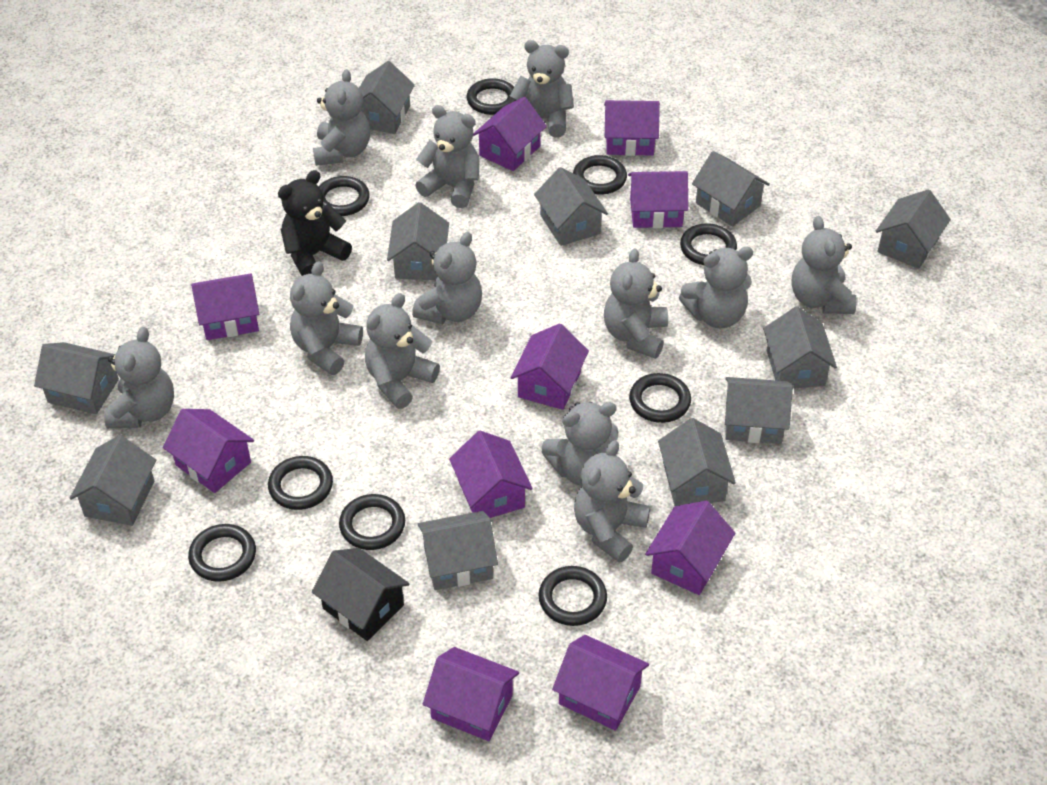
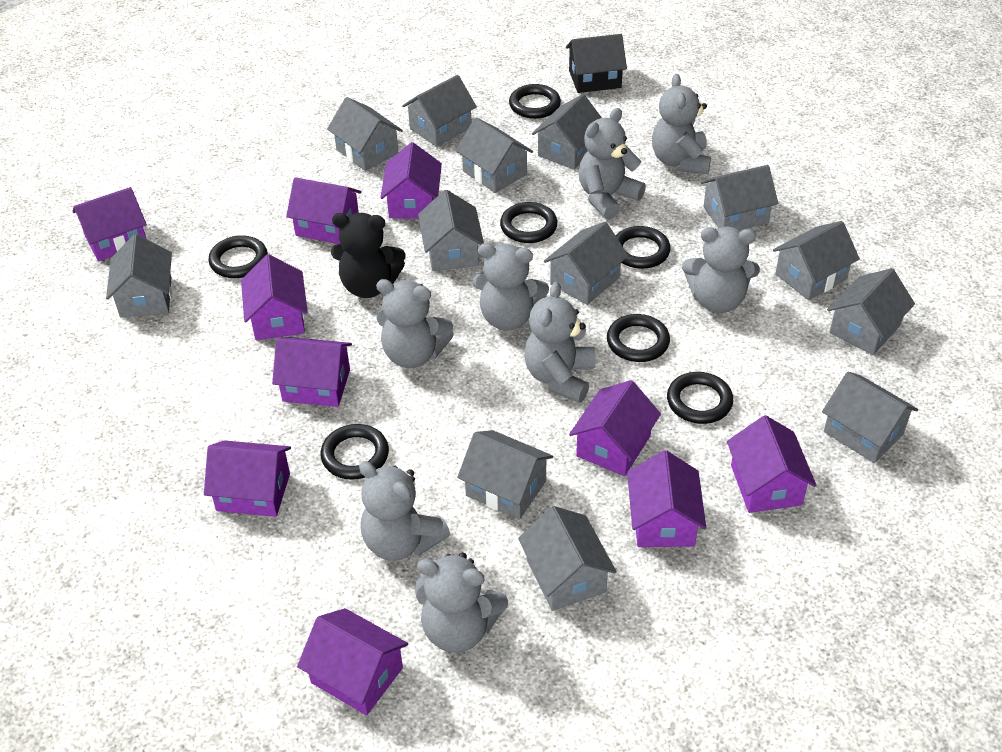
black ring: 9 -> 7
grey house: 11 -> 13
grey teddy bear: 12 -> 8

